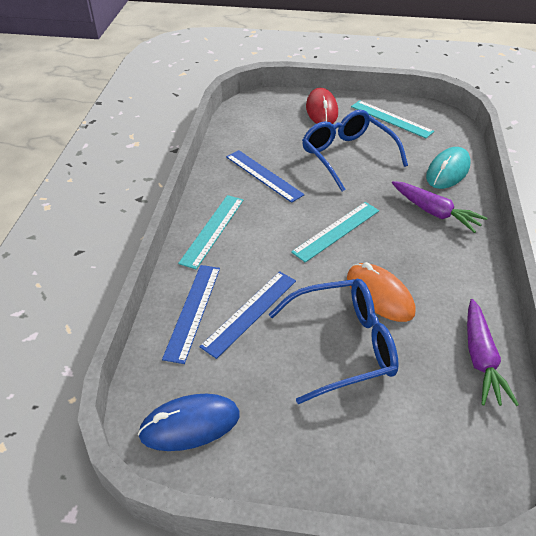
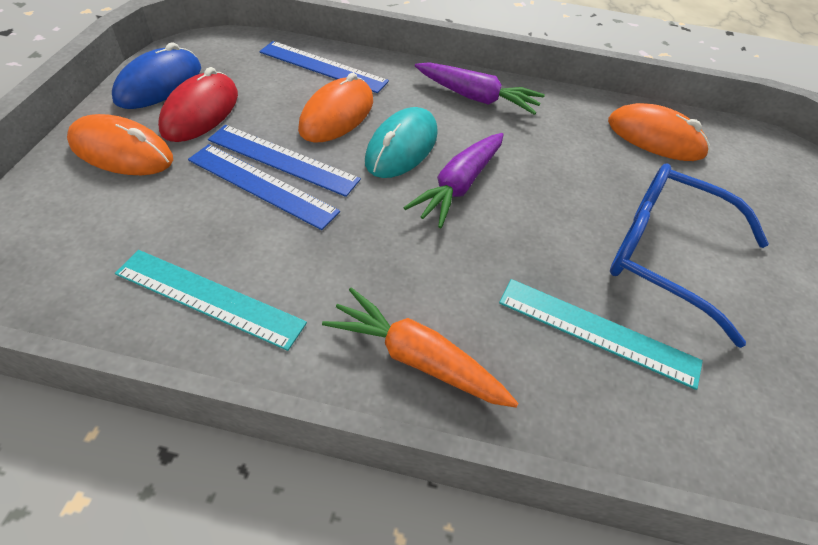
blue glasses: 2 -> 1
orange carrot: 0 -> 1
orange mouse: 1 -> 3
turquoise ruler: 3 -> 2

